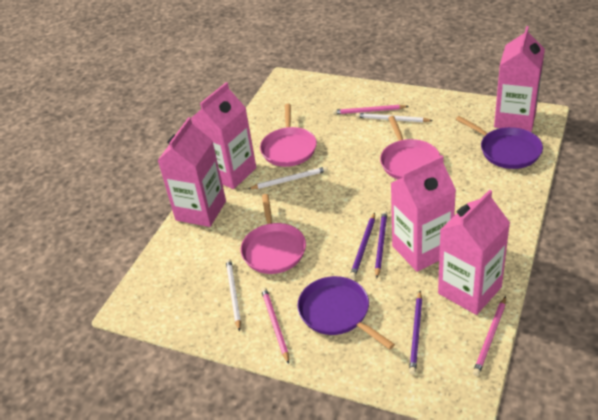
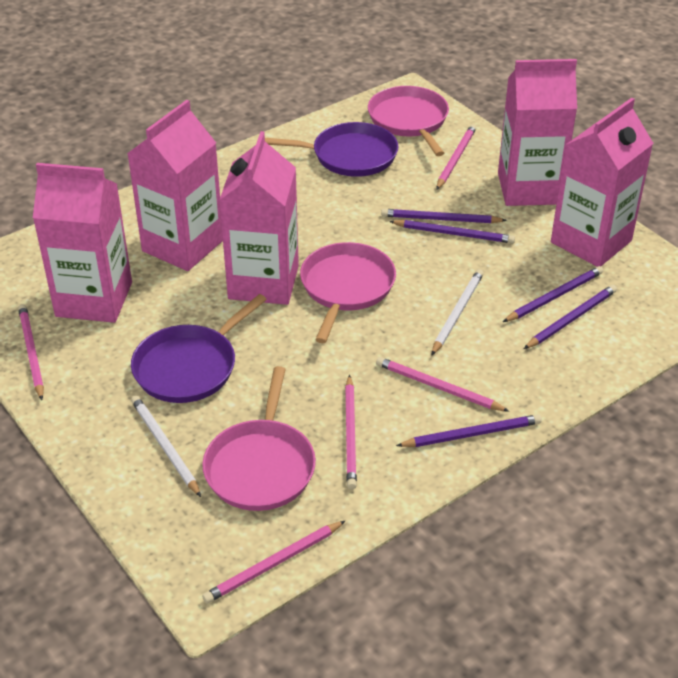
pink pencil: 3 -> 5
purple pencil: 3 -> 5
white pencil: 3 -> 2

